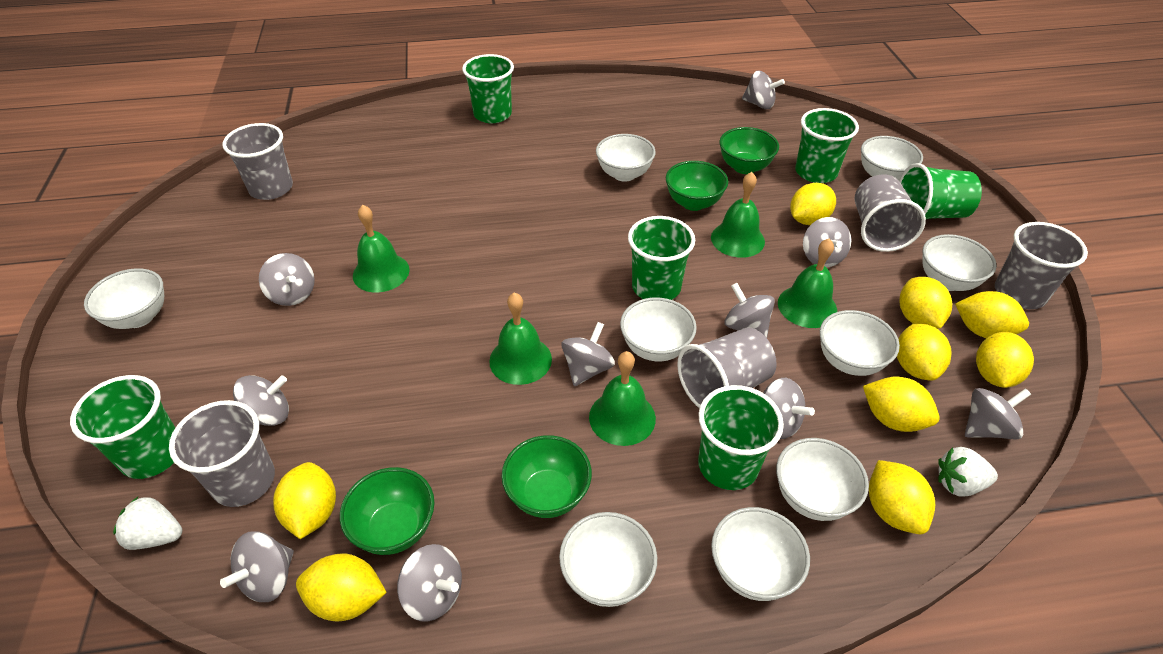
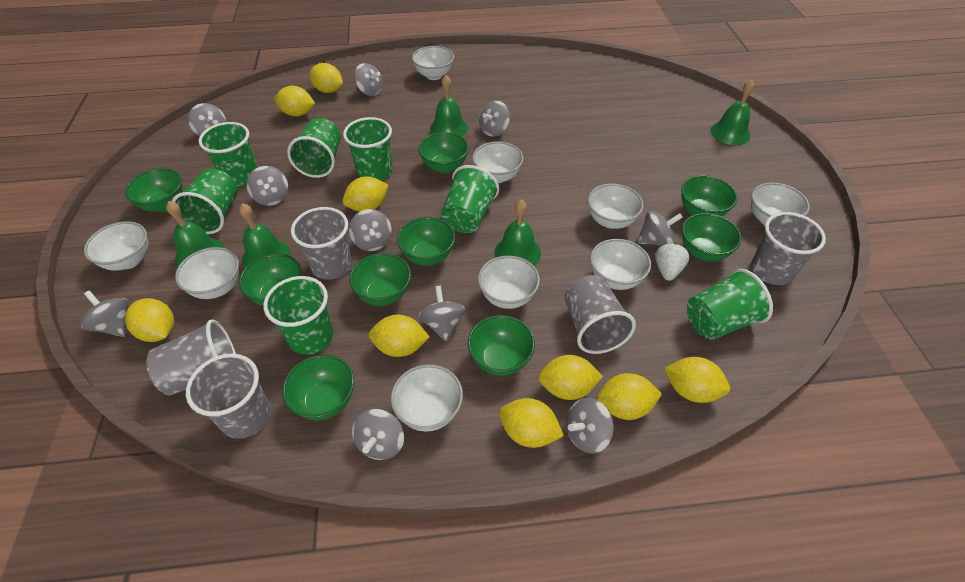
green bowl: 4 -> 9
green cup: 6 -> 7
white strawberry: 2 -> 1

